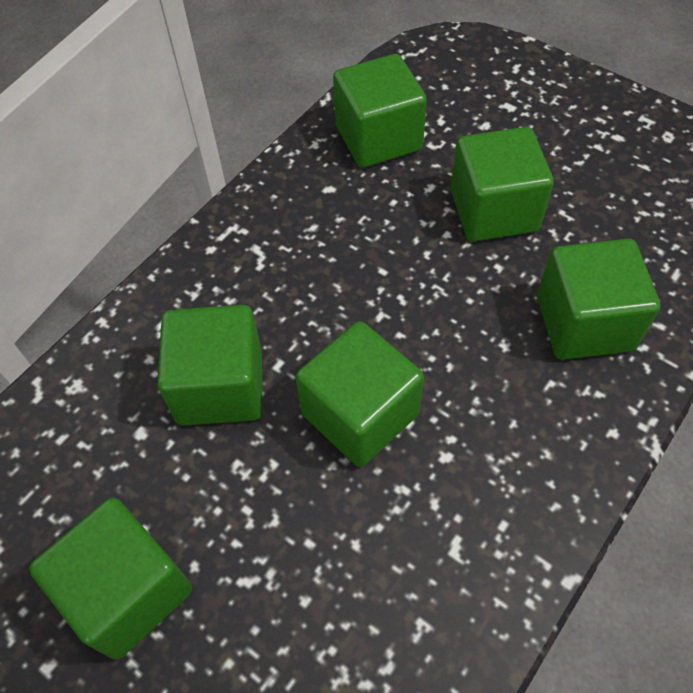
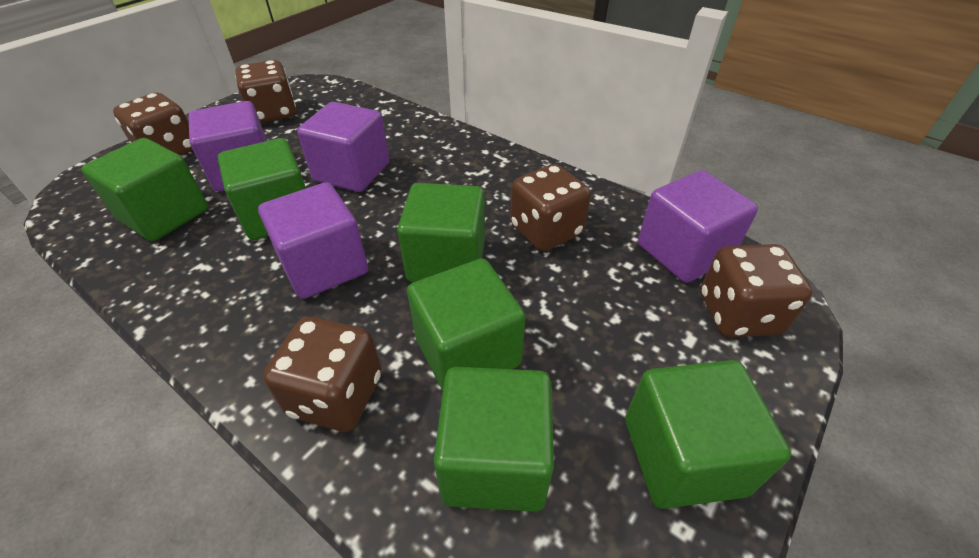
brown dice: 0 -> 5
purple cube: 0 -> 4

